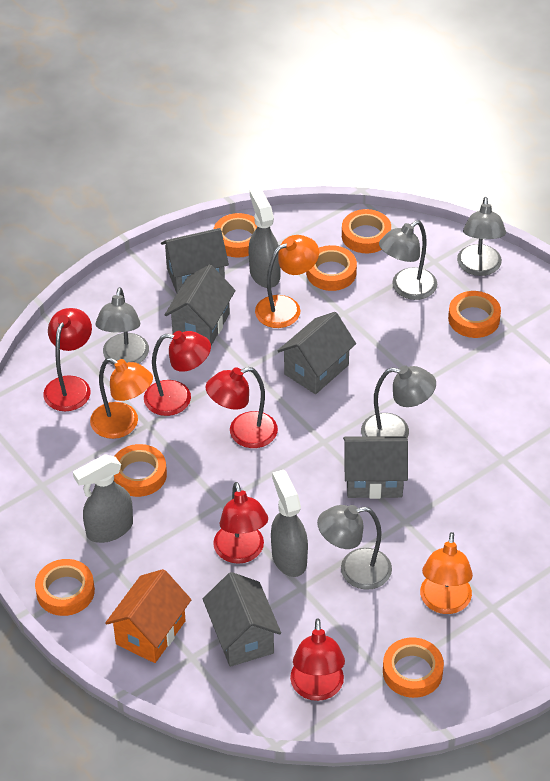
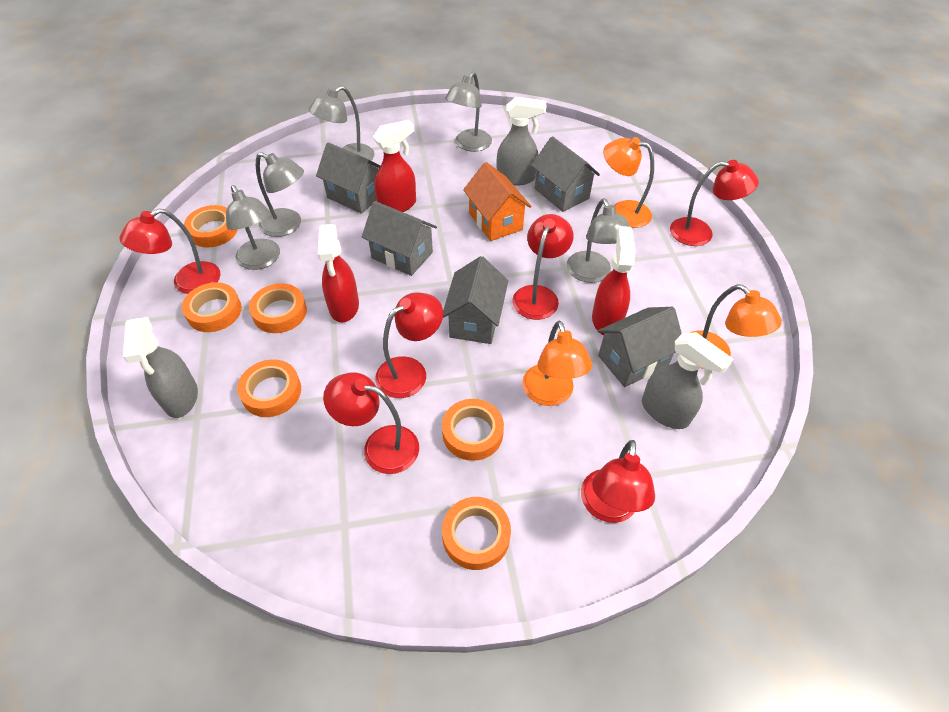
orange tape: 7 -> 6
red lamp: 5 -> 6
red spray bottle: 0 -> 3

